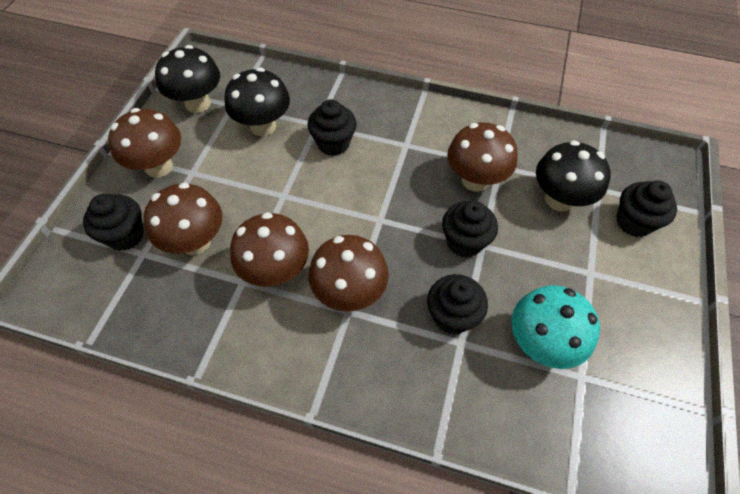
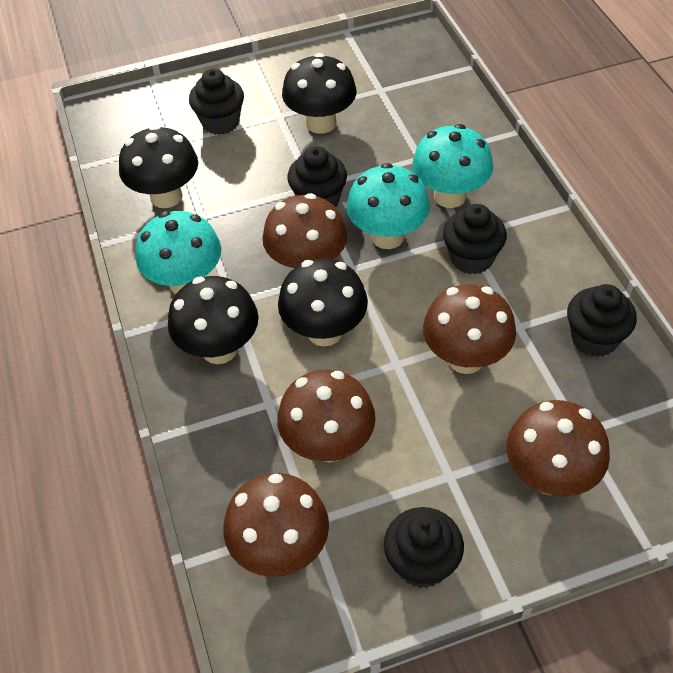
black mushroom: 3 -> 4
turquoise mushroom: 1 -> 3

